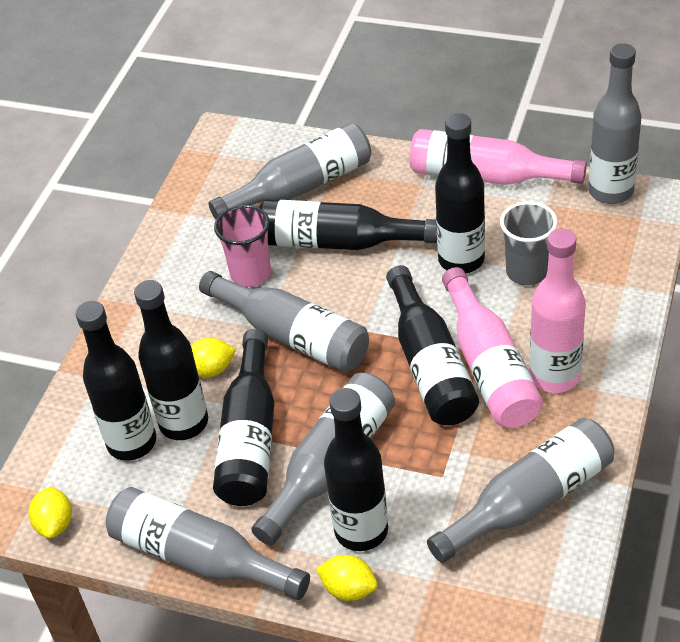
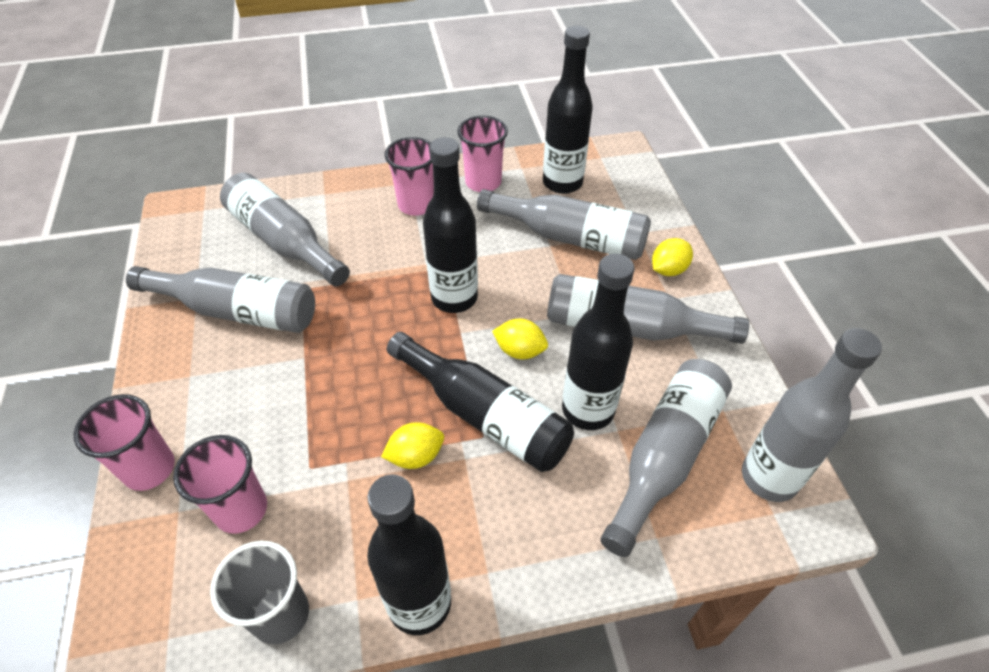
black bottle: 7 -> 5
pink bottle: 3 -> 0
pink cup: 1 -> 4

